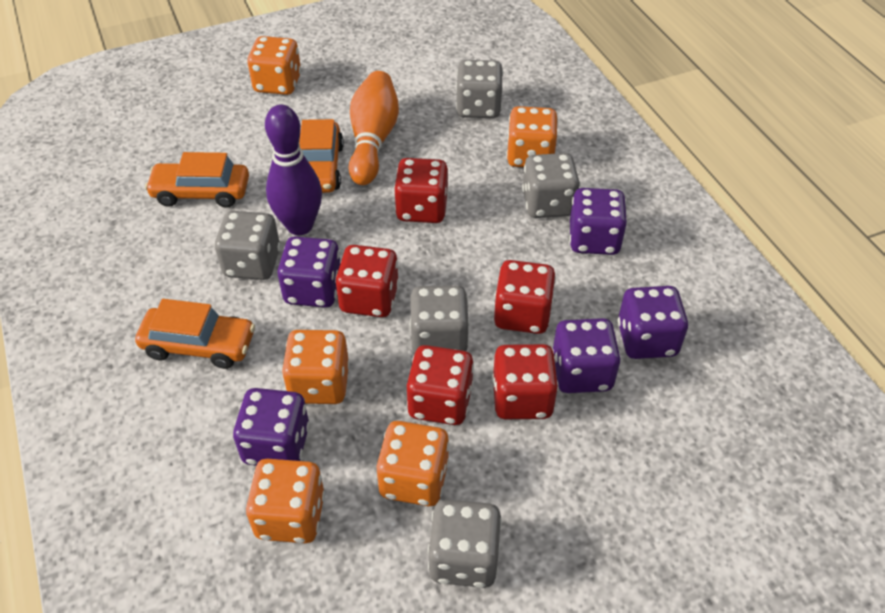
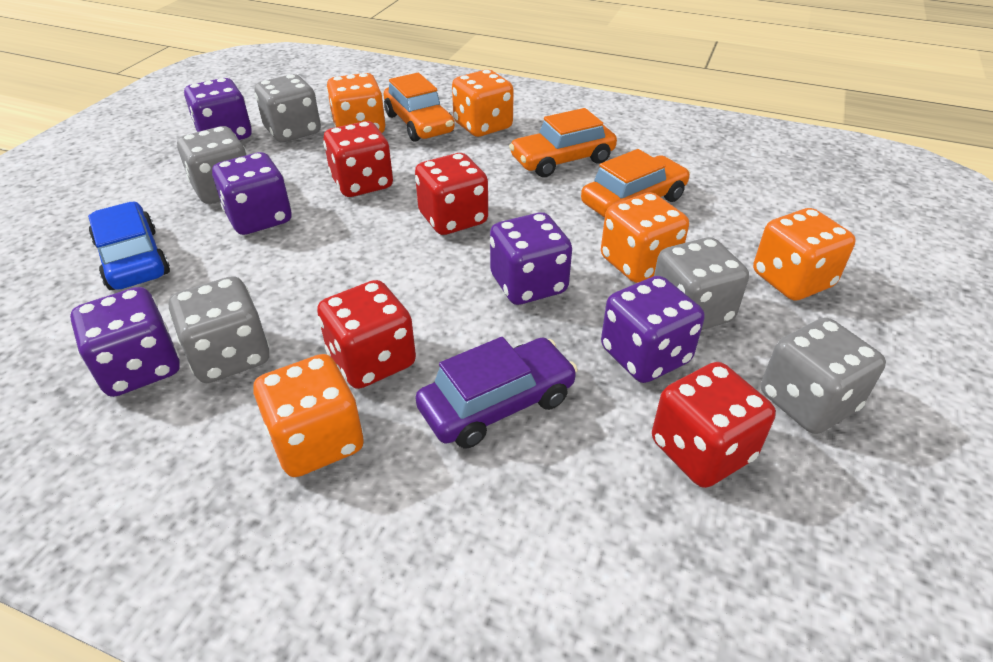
blue car: 0 -> 1
orange bowling pin: 1 -> 0
purple bowling pin: 1 -> 0
purple car: 0 -> 1
red dice: 5 -> 4

